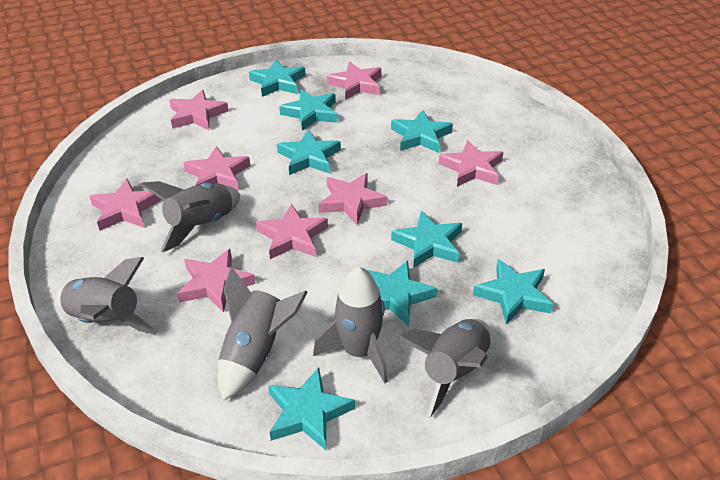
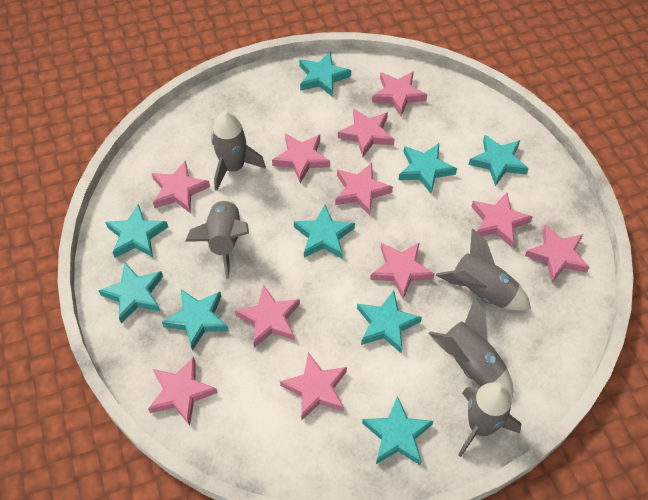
pink star: 8 -> 11
turquoise star: 8 -> 9

